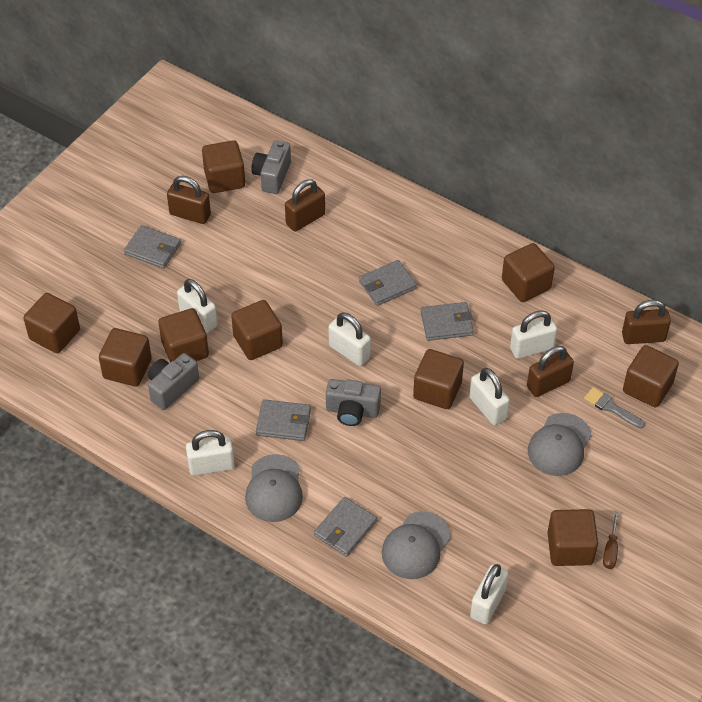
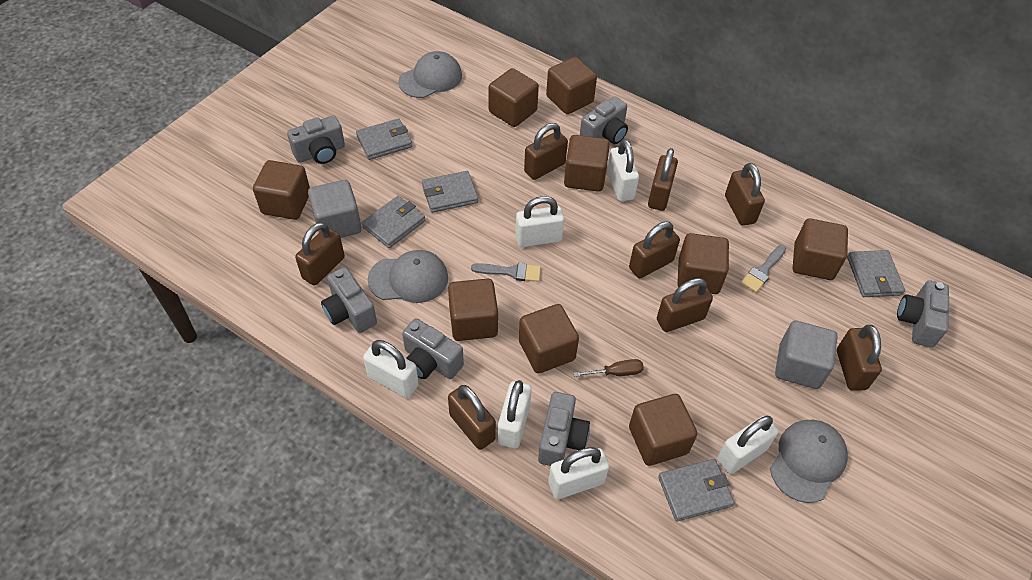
brown padlock: 4 -> 8
grey brush: 1 -> 2
grey camera: 3 -> 6
grey cube: 0 -> 2

